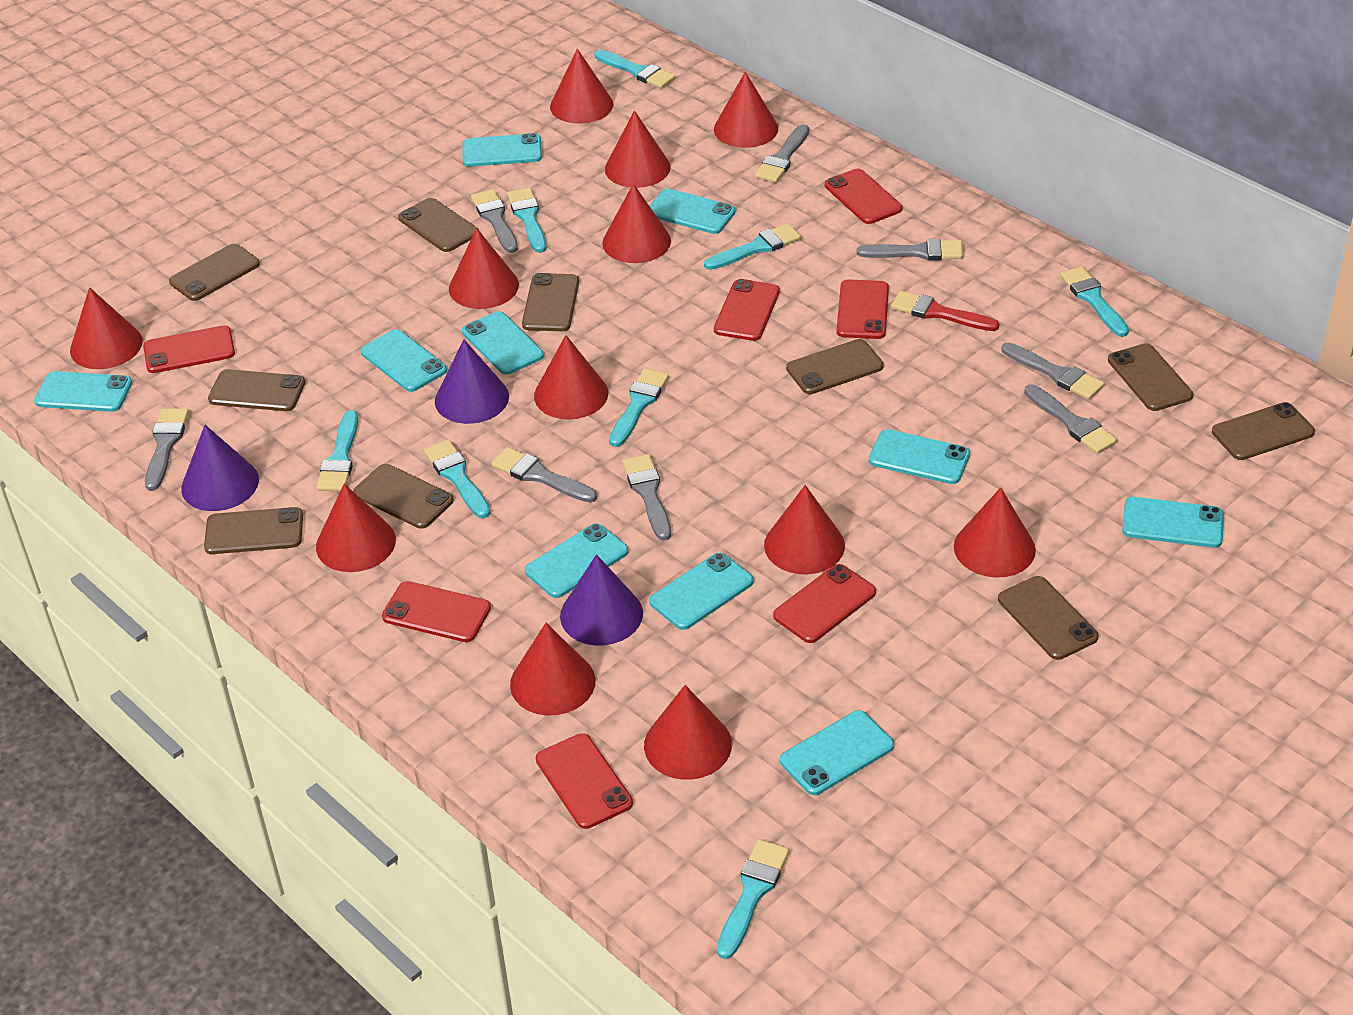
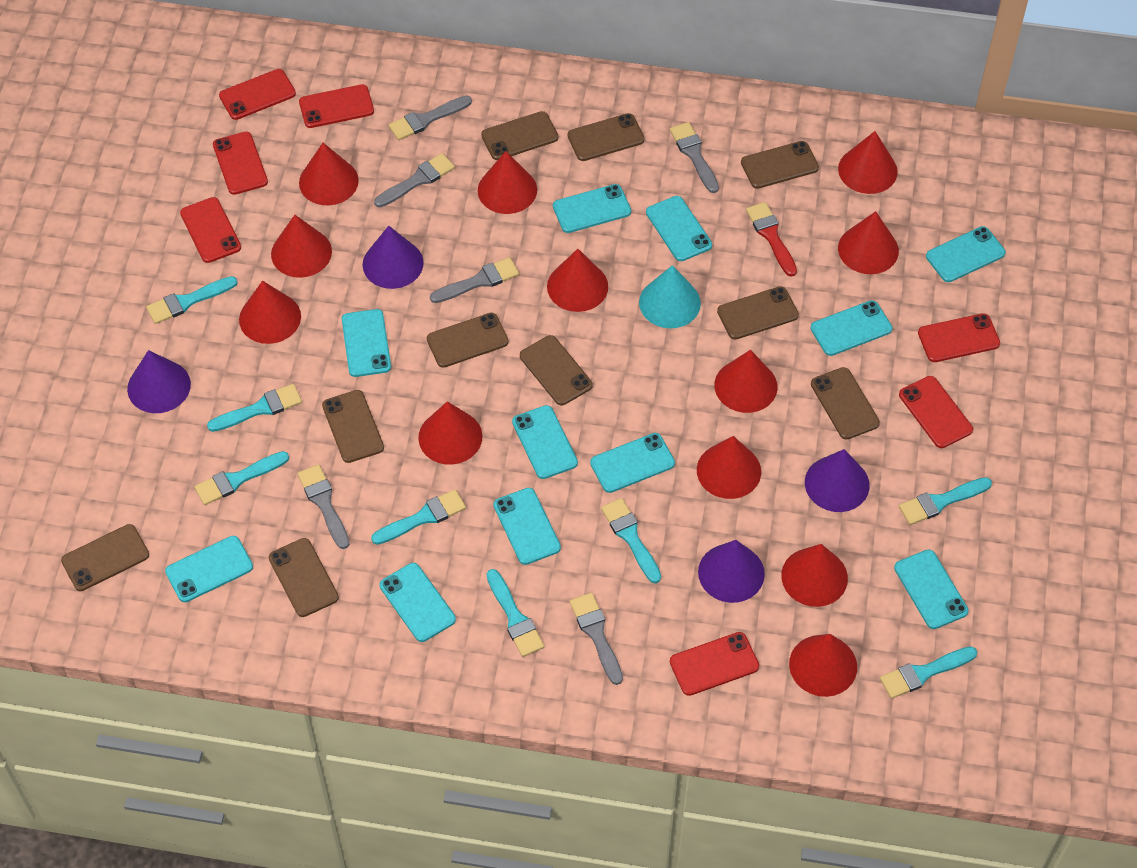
grey brush: 8 -> 6
purple cone: 3 -> 4
turquoise cone: 0 -> 1
turquoise phone: 10 -> 11

